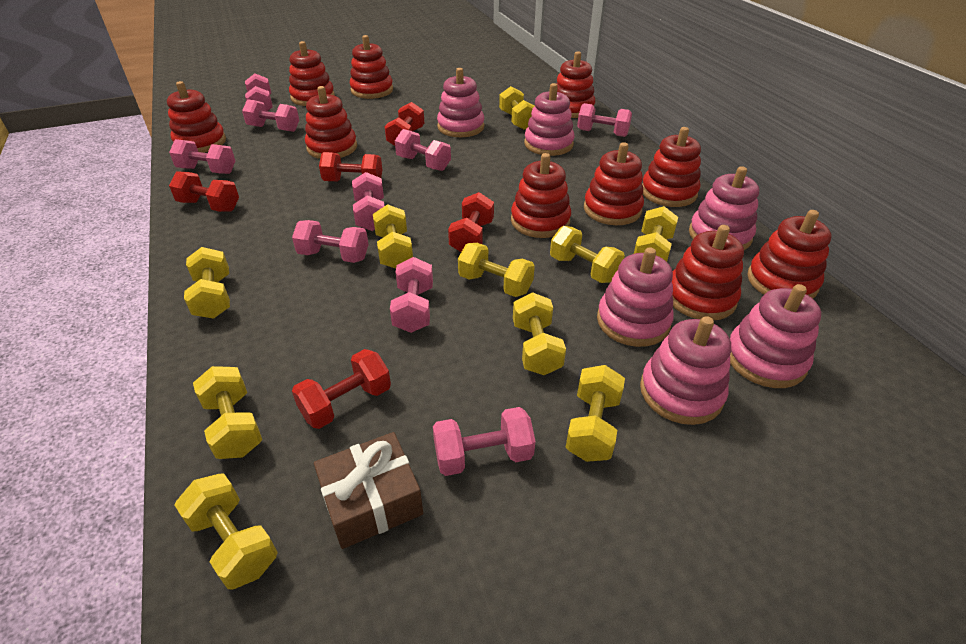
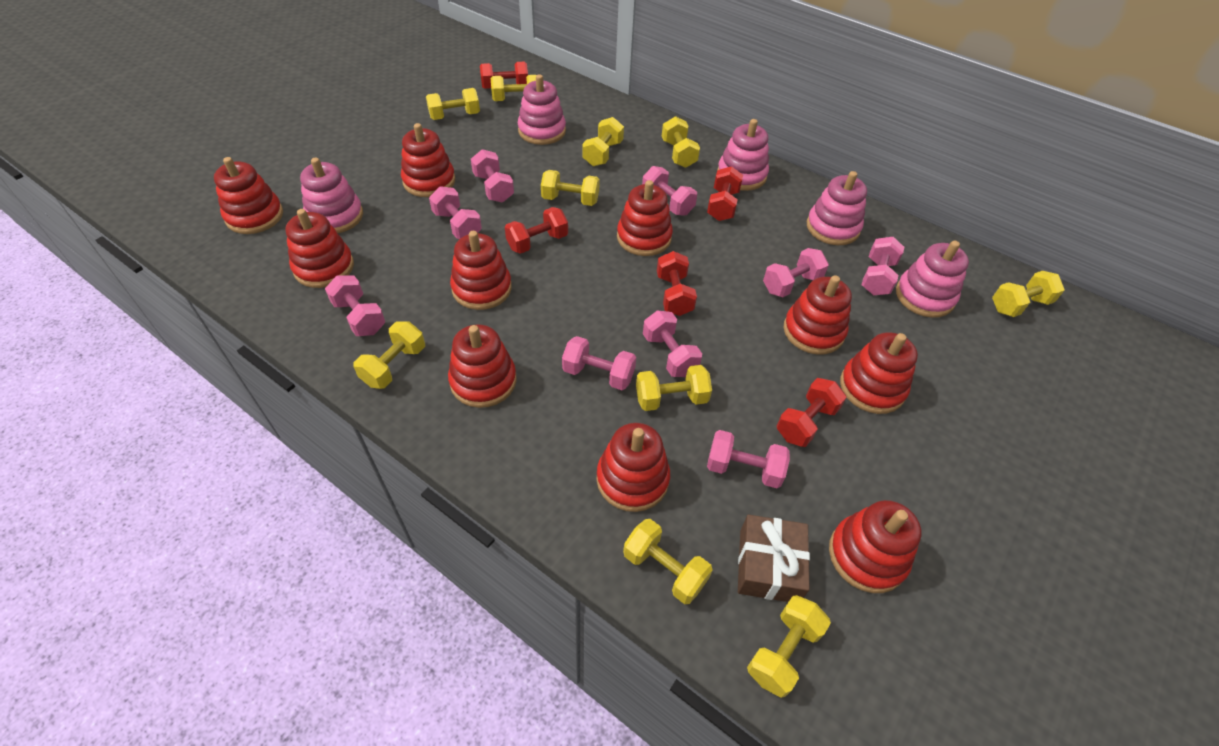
pink stacking toy: 6 -> 5

